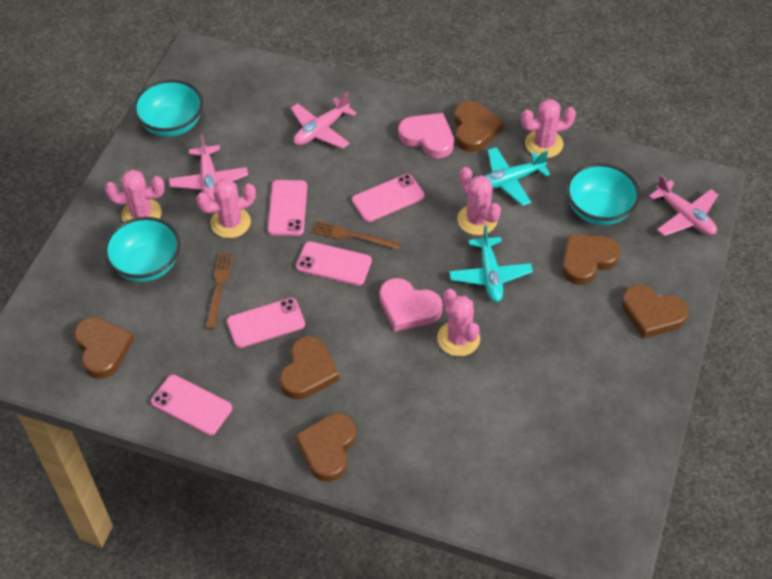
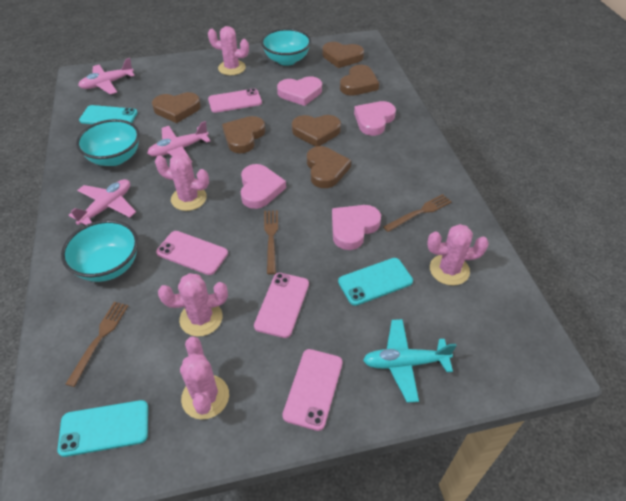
brown fork: 2 -> 3
pink heart: 2 -> 4
pink phone: 5 -> 4
turquoise phone: 0 -> 3
turquoise plane: 2 -> 1

